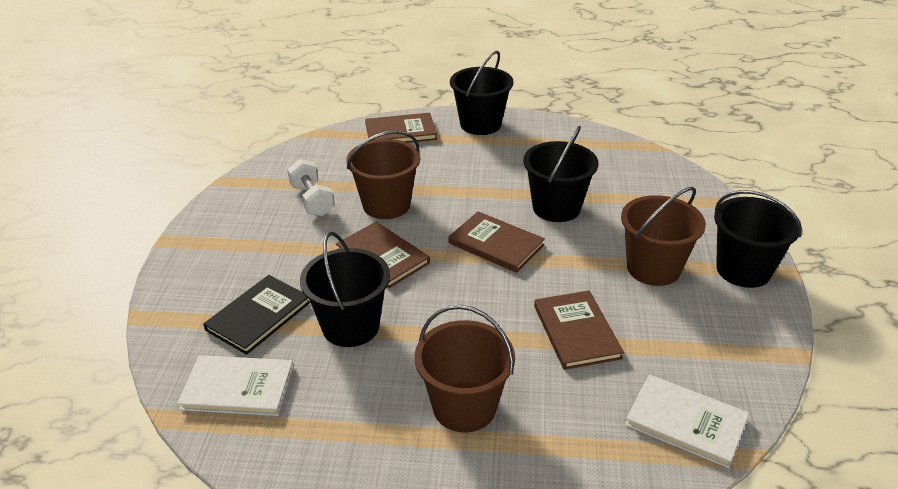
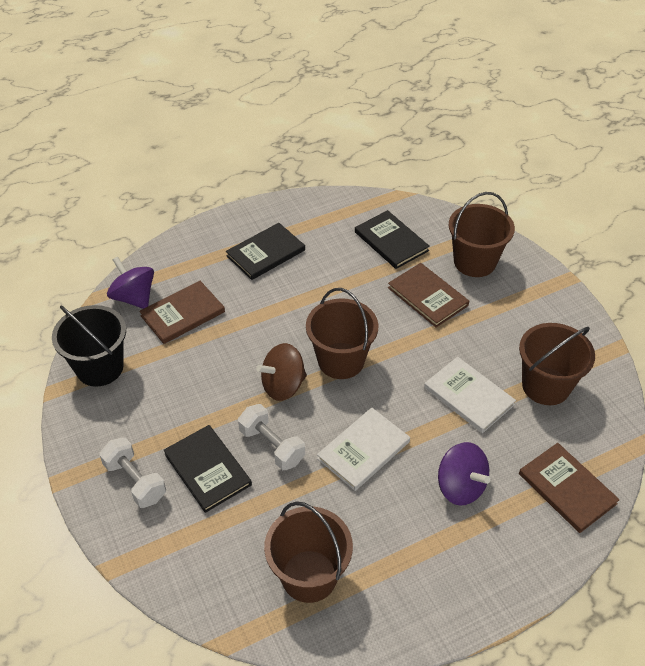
black book: 1 -> 3
black bucket: 4 -> 1
brown book: 4 -> 3
brown bucket: 3 -> 4
brown spinning top: 0 -> 1
purple spinning top: 0 -> 2
white dumbbell: 1 -> 2

